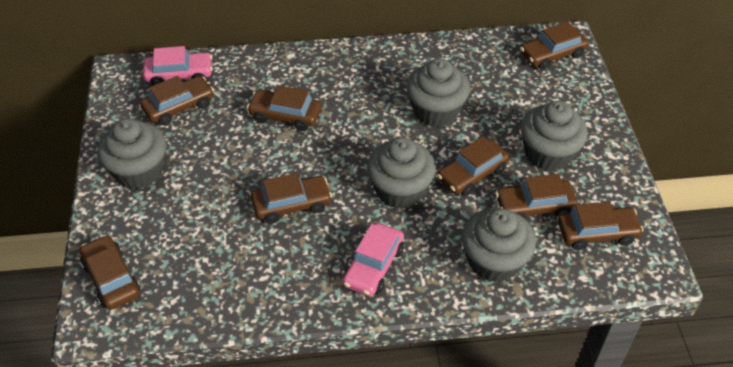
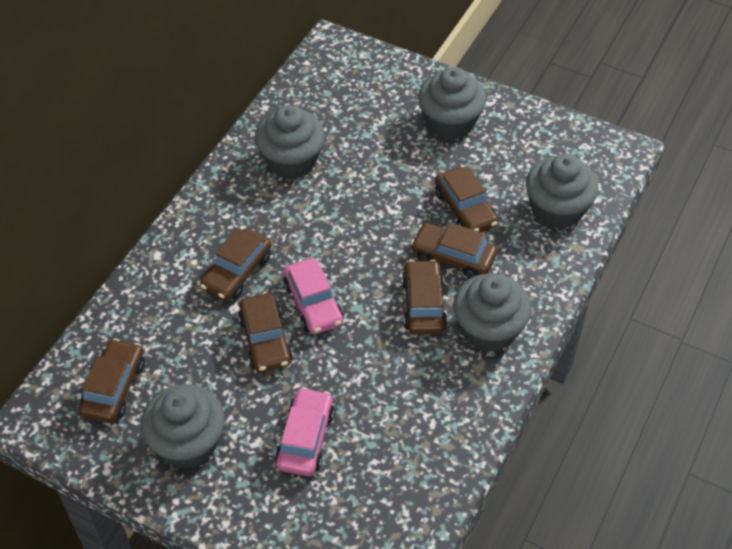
brown car: 8 -> 6

